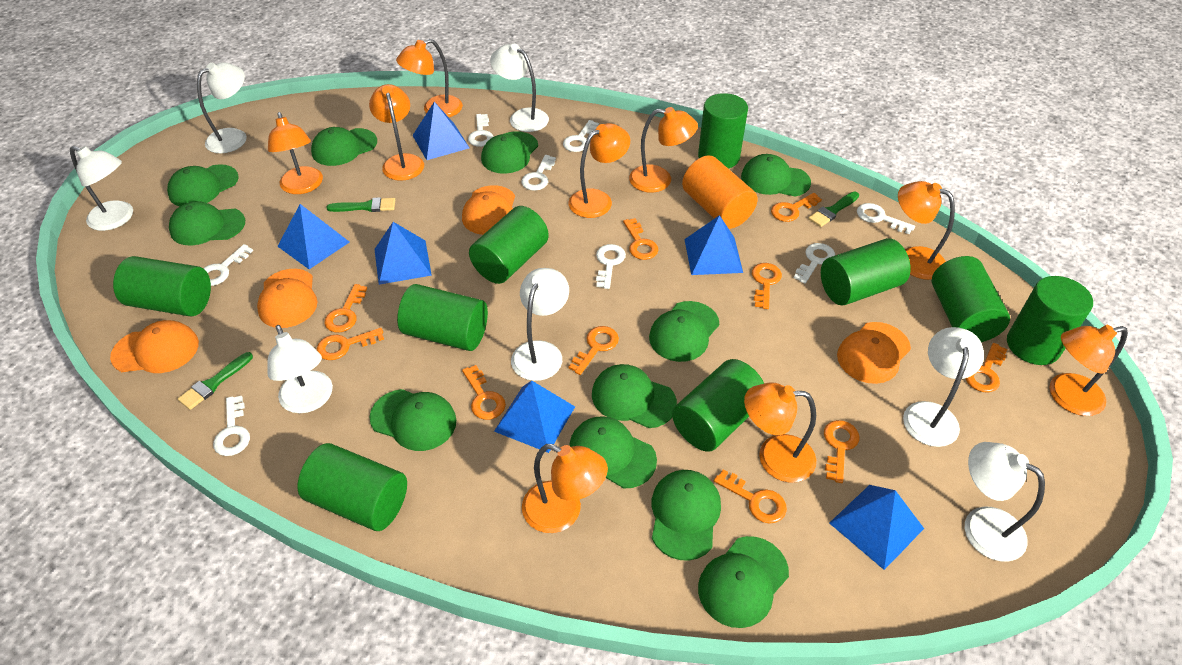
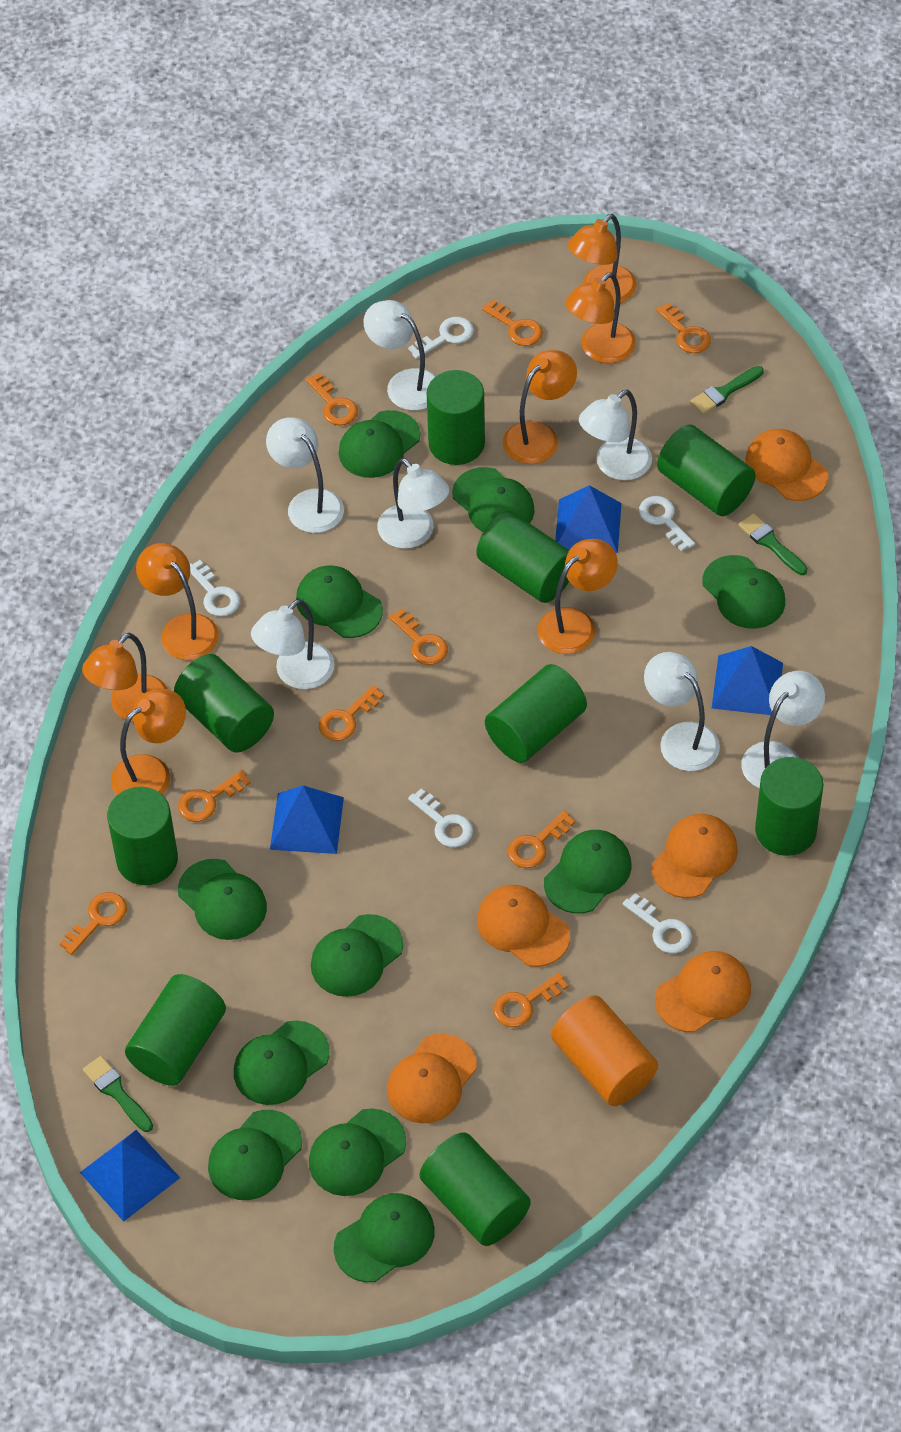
blue pyramid: 6 -> 4
orange cap: 4 -> 5
orange key: 10 -> 9
orange lamp: 9 -> 7
white key: 8 -> 5

